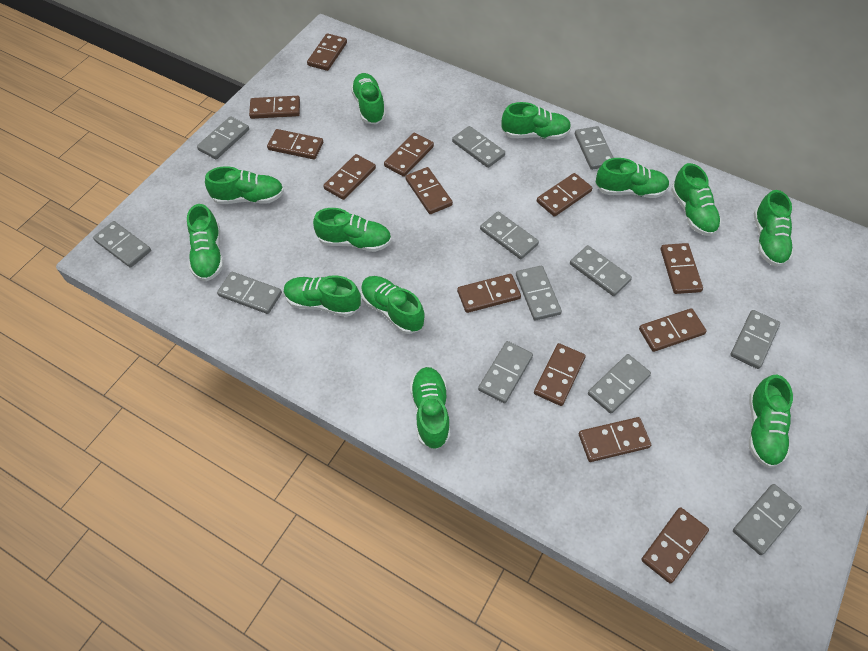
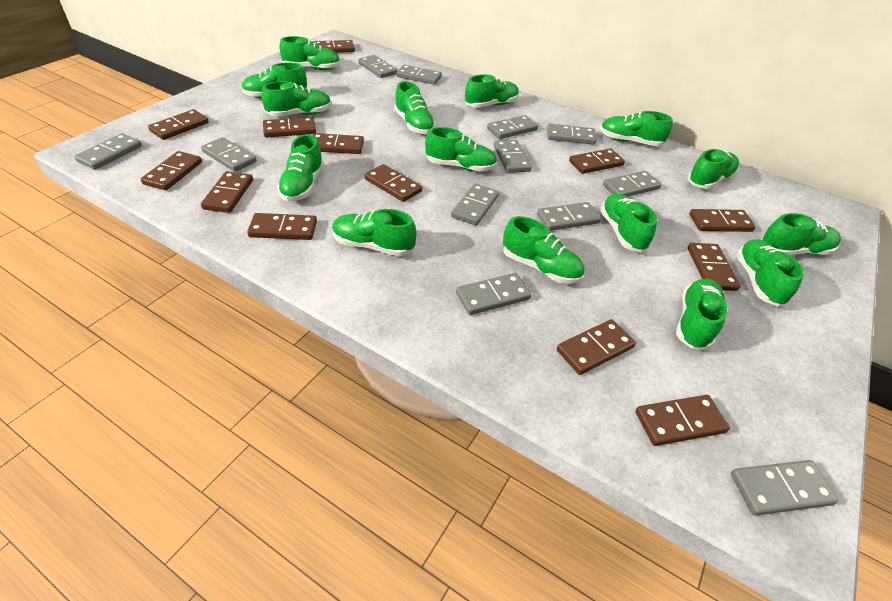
green shoe: 12 -> 15

